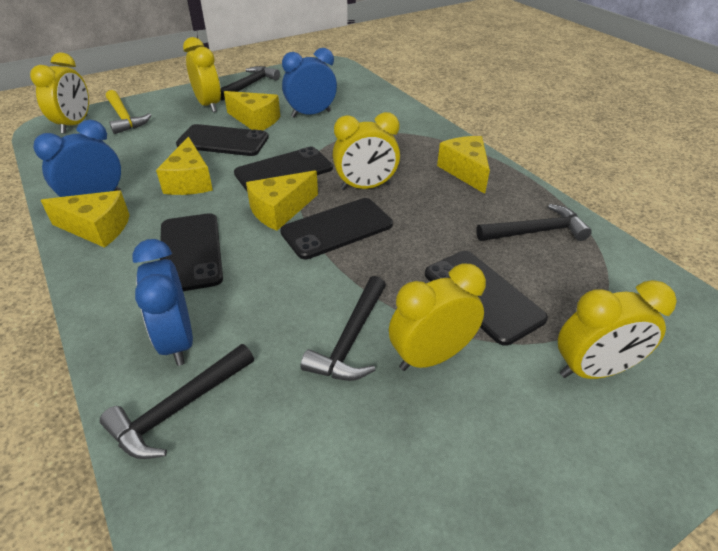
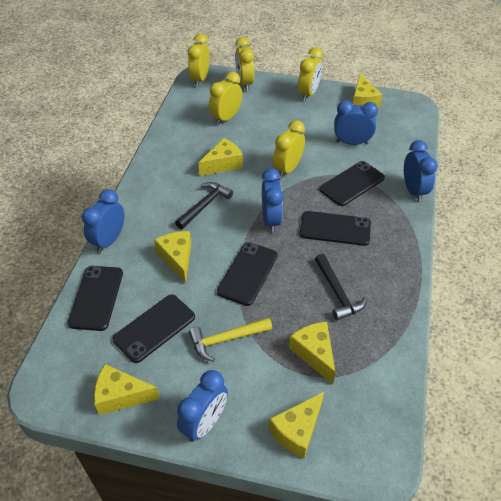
black hammer: 4 -> 2
blue clock: 3 -> 5
yellow cheese: 5 -> 6

